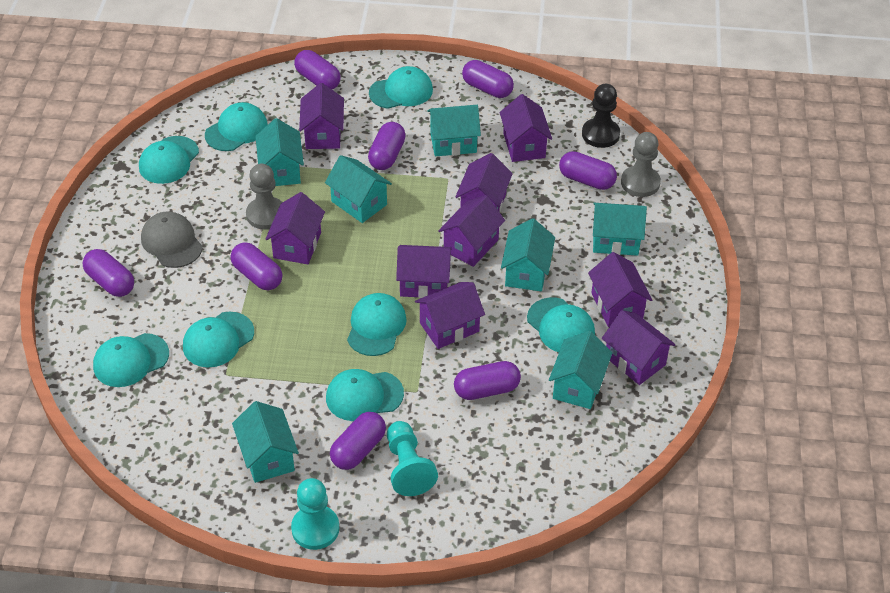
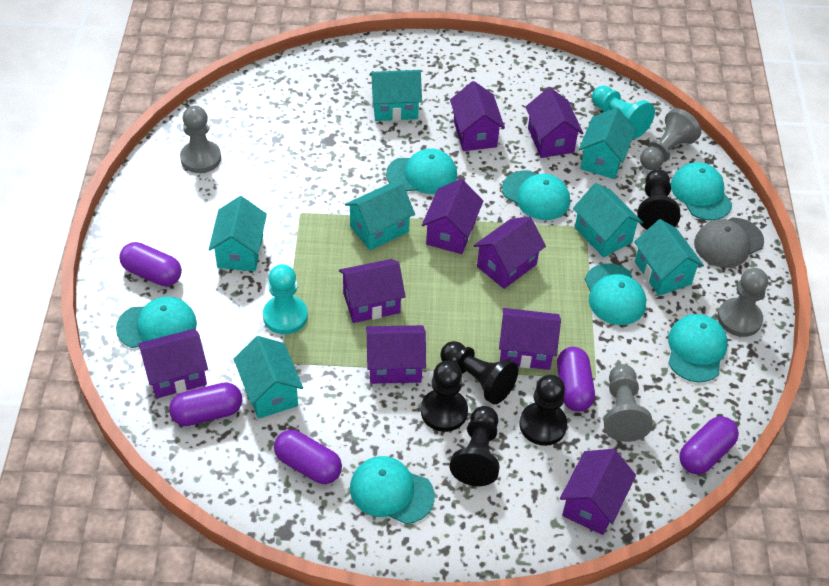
black pawn: 1 -> 5
grey pawn: 2 -> 4
purple capsule: 8 -> 5
turquoise cap: 8 -> 7

